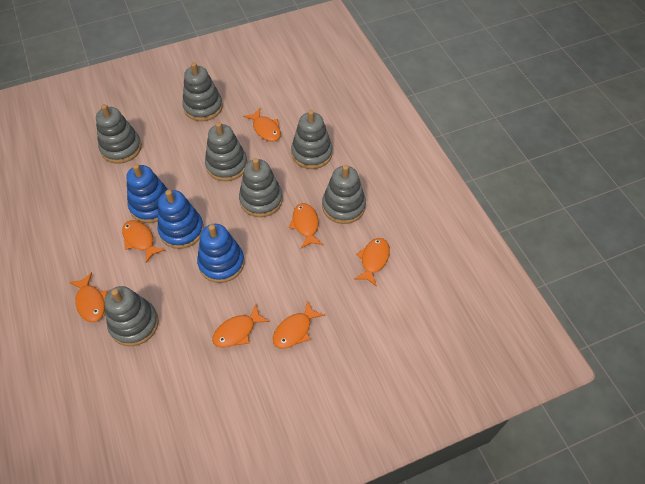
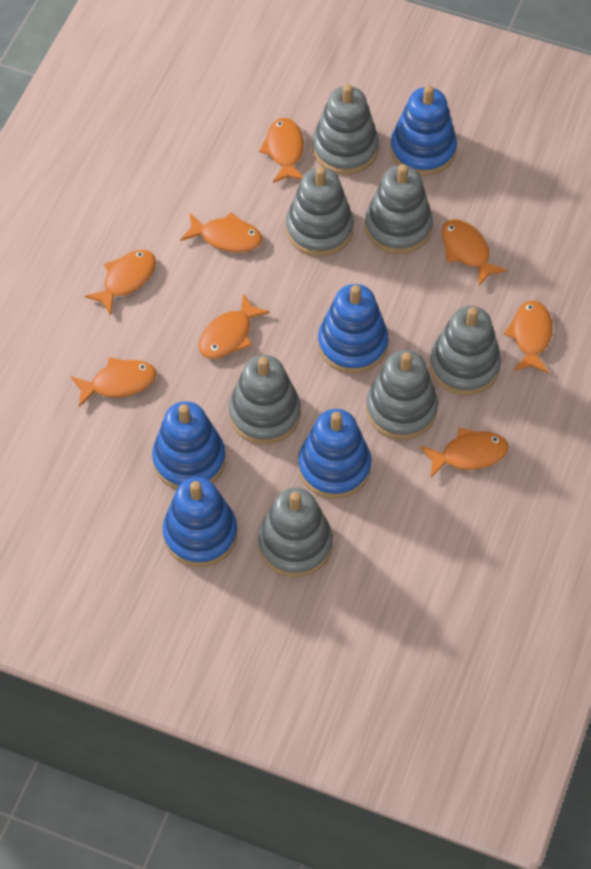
blue stacking toy: 3 -> 5
orange fish: 7 -> 8

